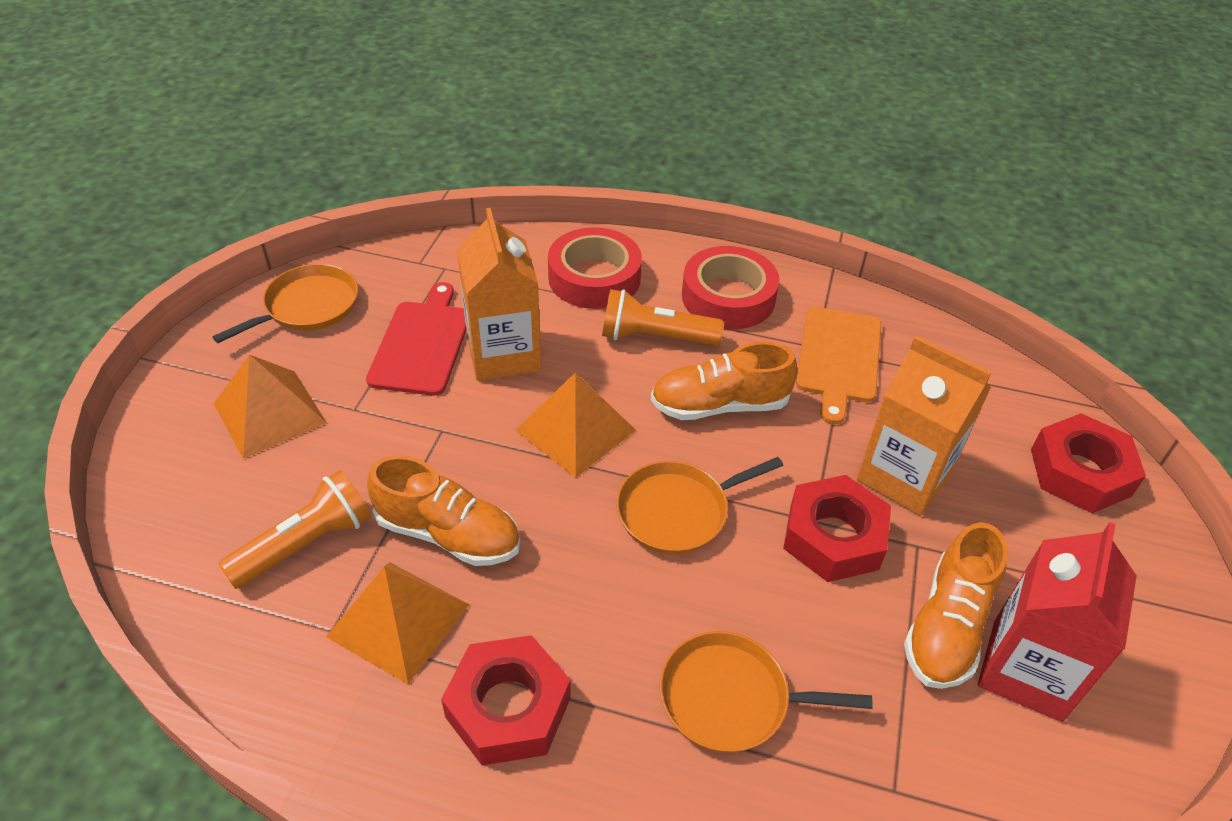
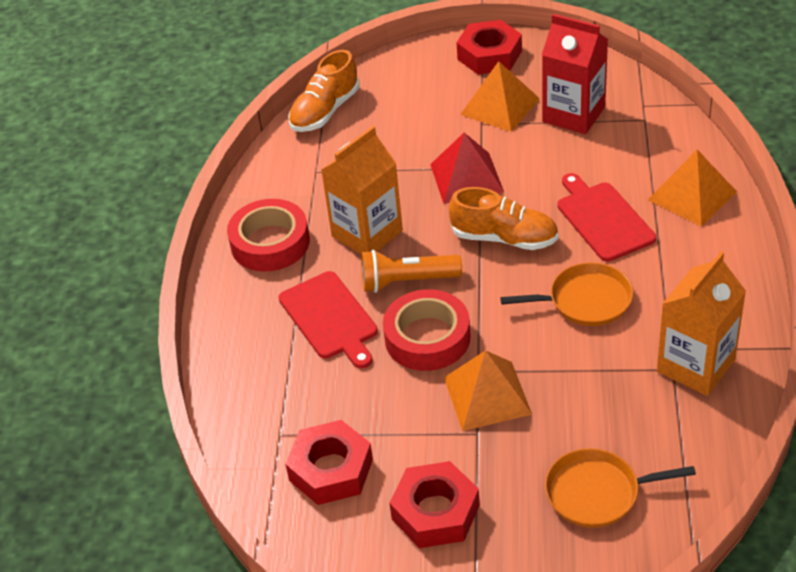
orange cutting board: 1 -> 0
orange flashlight: 2 -> 1
orange pan: 3 -> 2
orange shoe: 3 -> 2
red cutting board: 1 -> 2
red pyramid: 0 -> 1

